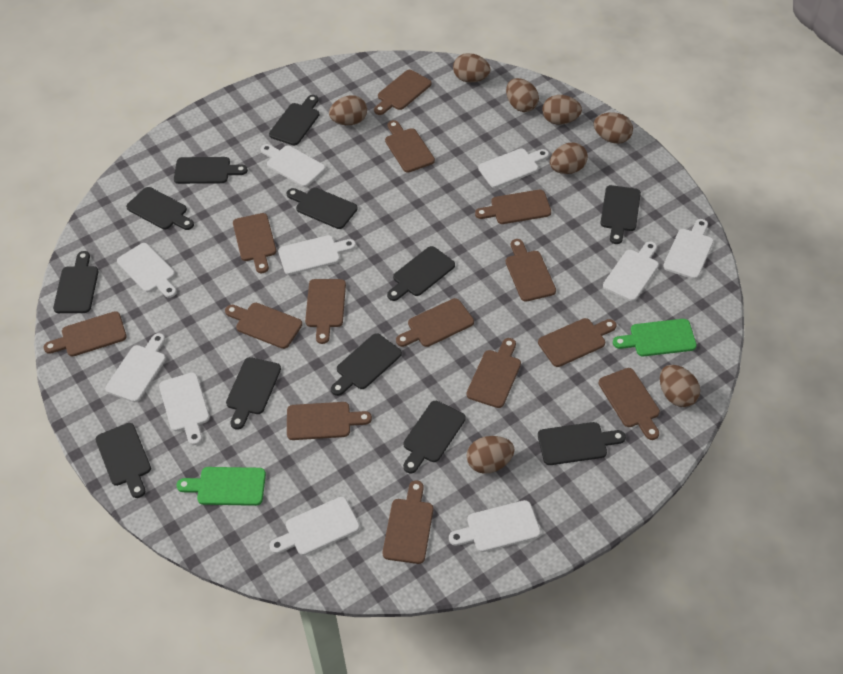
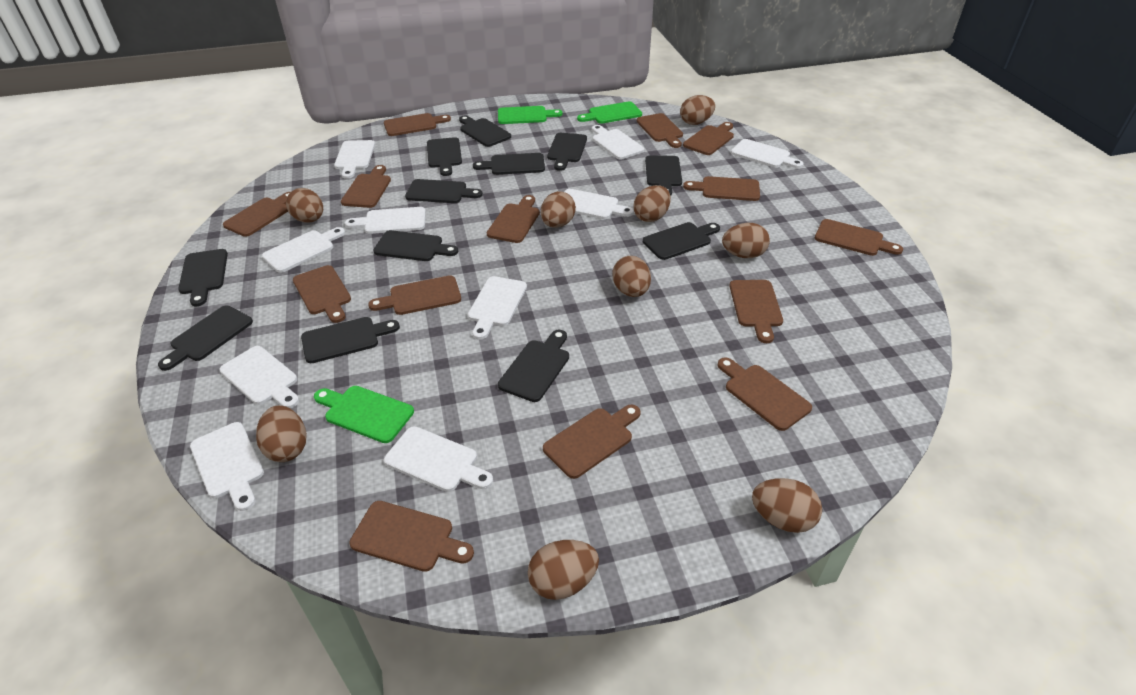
brown egg: 8 -> 9
green cutting board: 2 -> 3

